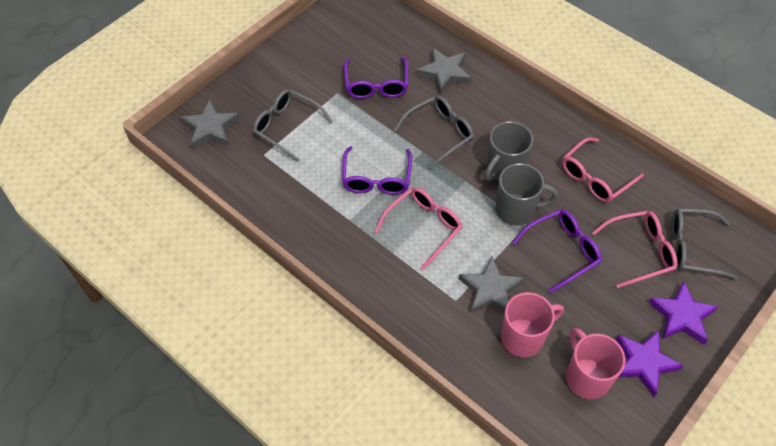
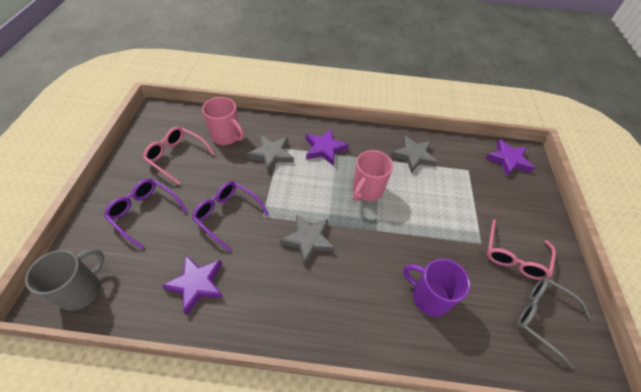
grey glasses: 3 -> 1
grey mug: 2 -> 1
pink glasses: 3 -> 2
purple glasses: 3 -> 2
purple mug: 0 -> 1
purple star: 2 -> 3

